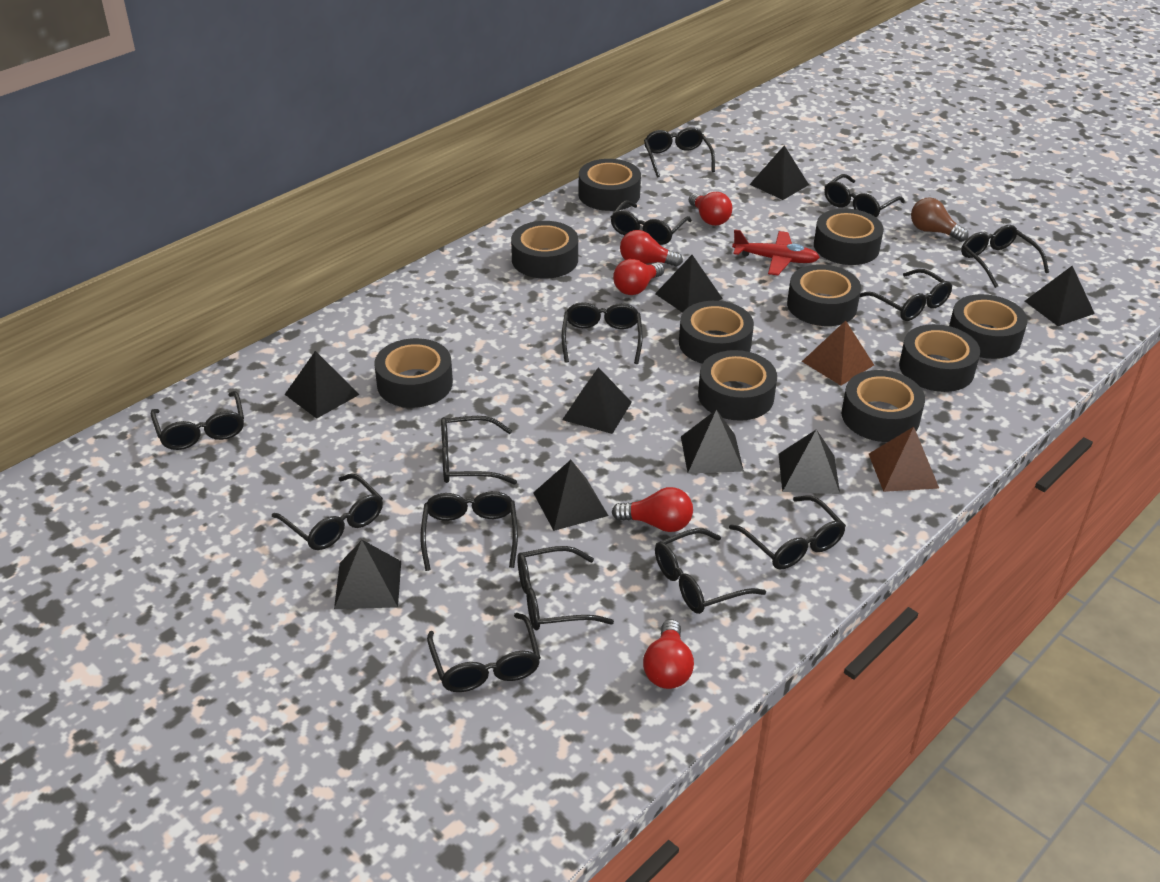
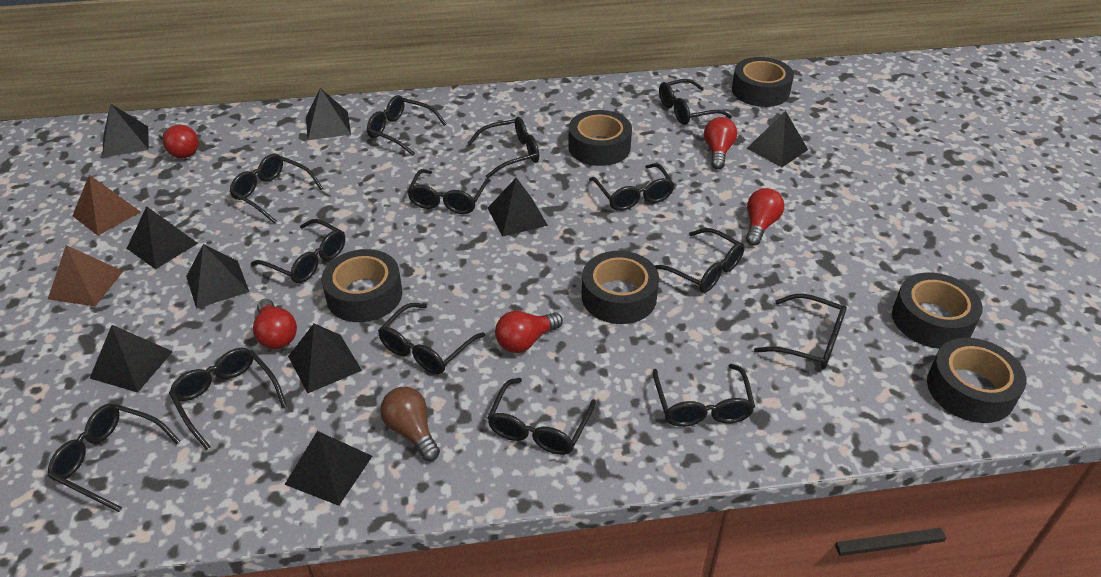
black tape: 10 -> 6
red plane: 1 -> 0

